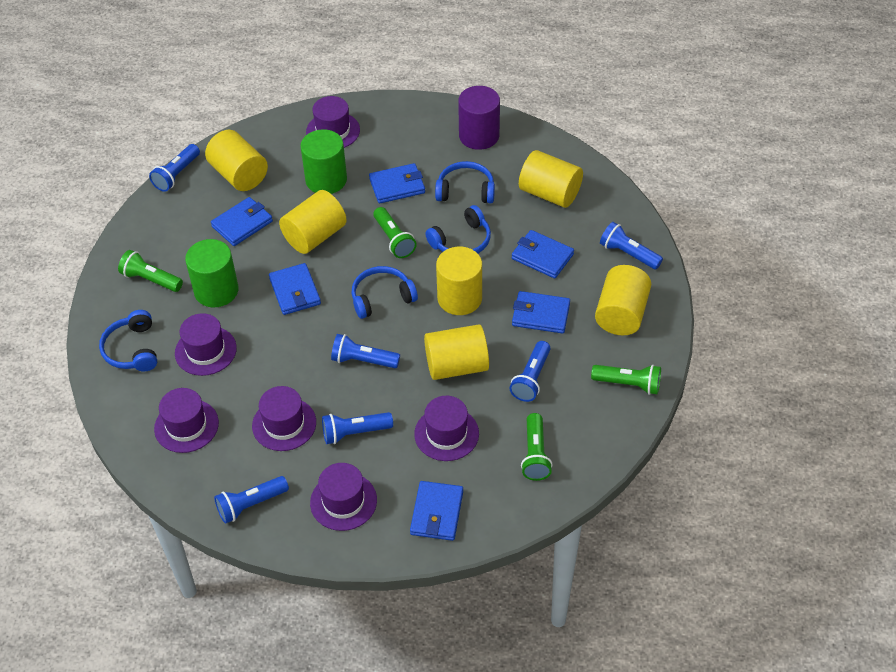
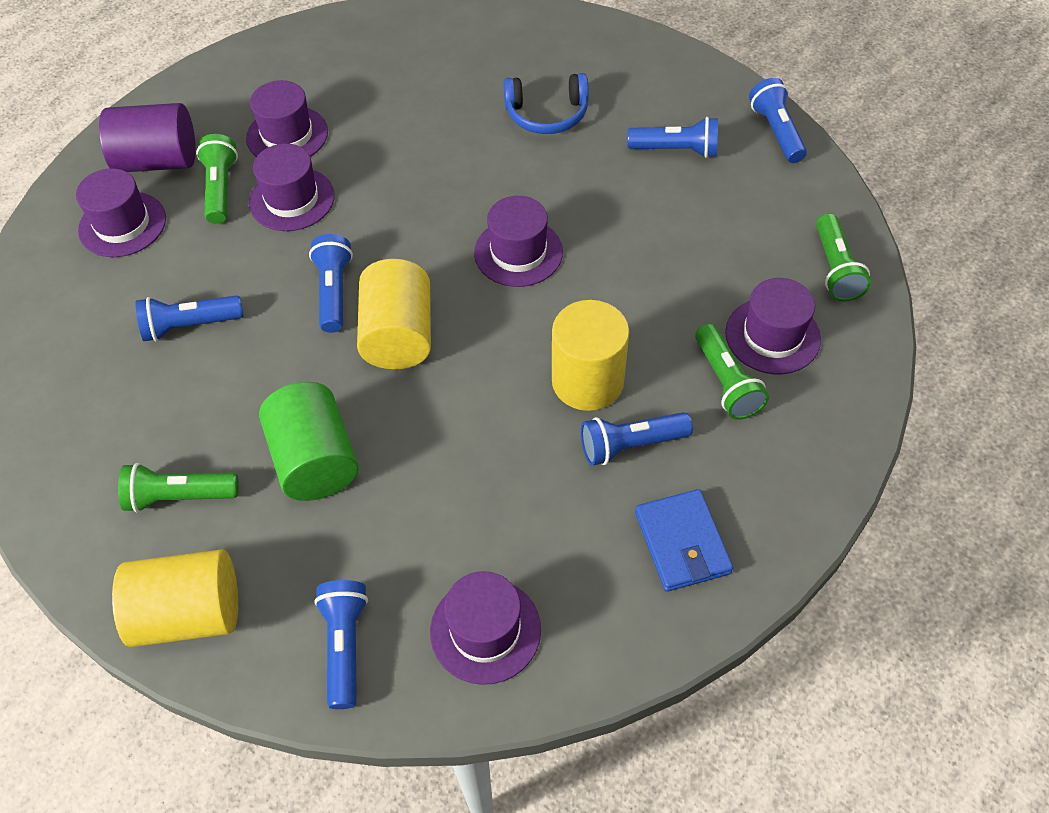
blue headphones: 4 -> 1
blue wallet: 6 -> 1
green cylinder: 2 -> 1
yellow cylinder: 6 -> 3

